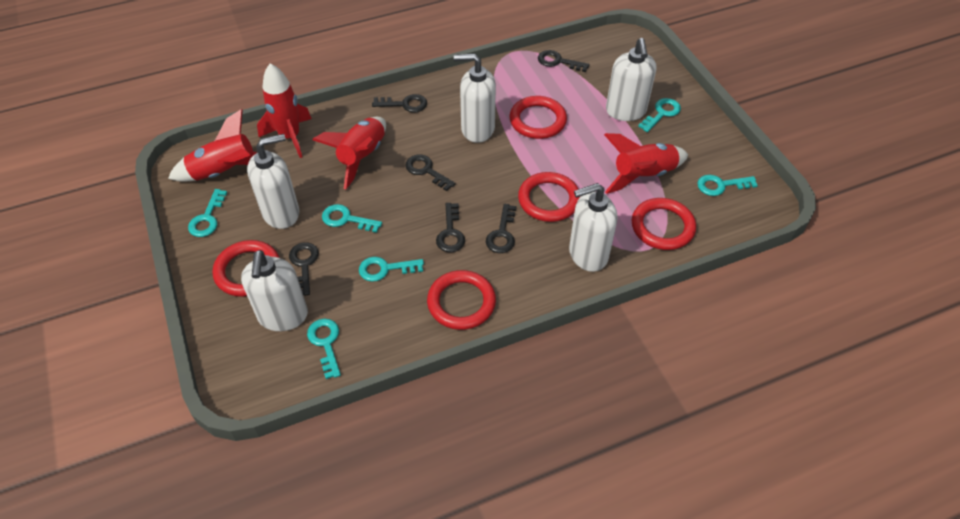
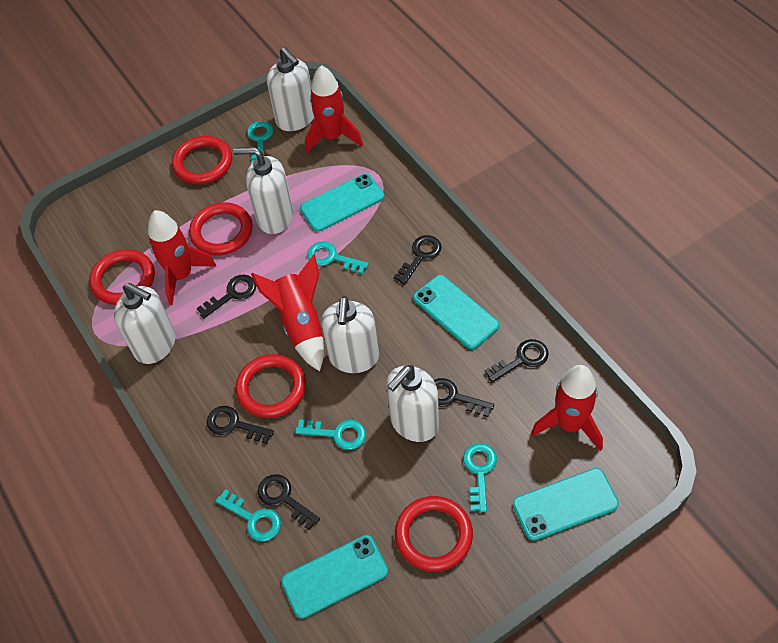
turquoise key: 6 -> 5
turquoise phone: 0 -> 4

